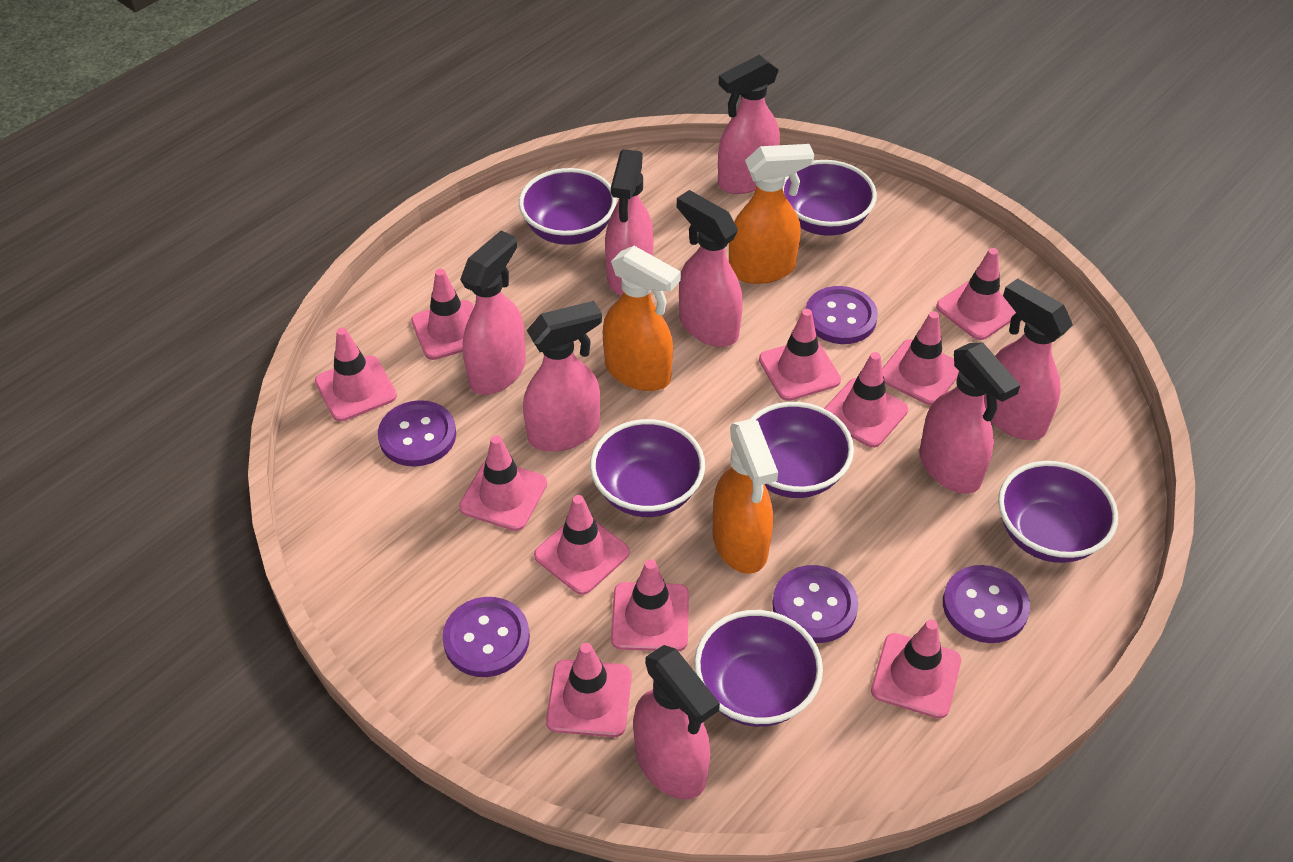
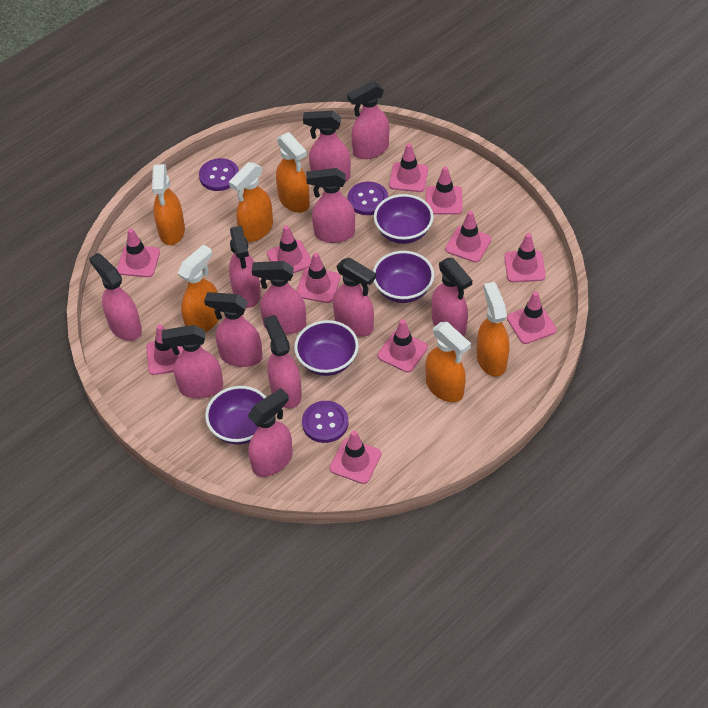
orange spray bottle: 3 -> 6
pink spray bottle: 8 -> 12
purple bowl: 6 -> 4
purple button: 5 -> 3

